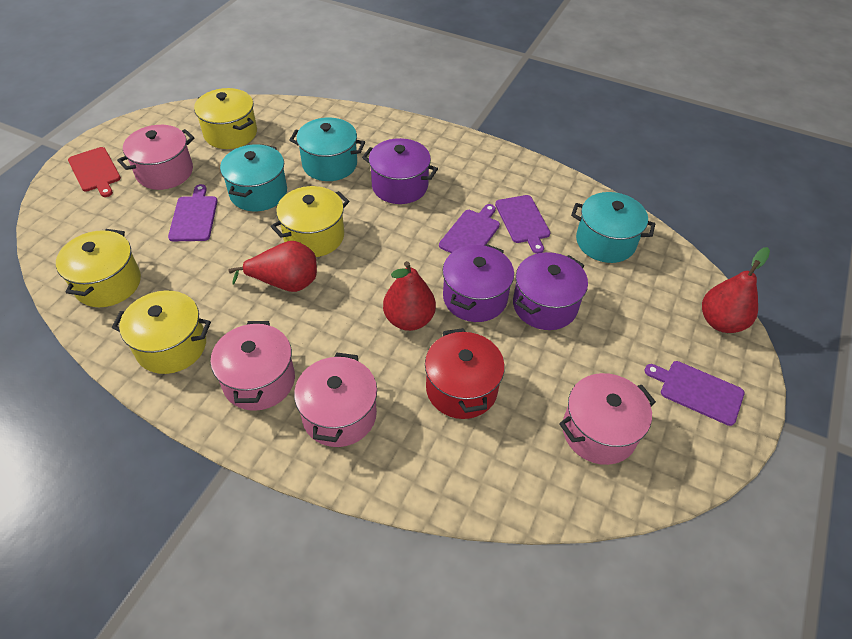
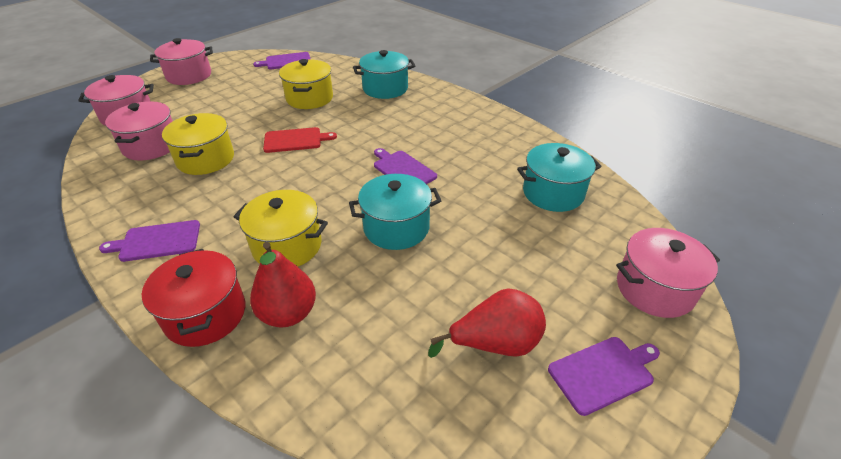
purple pot: 3 -> 0
red pear: 3 -> 2
yellow pot: 4 -> 3

